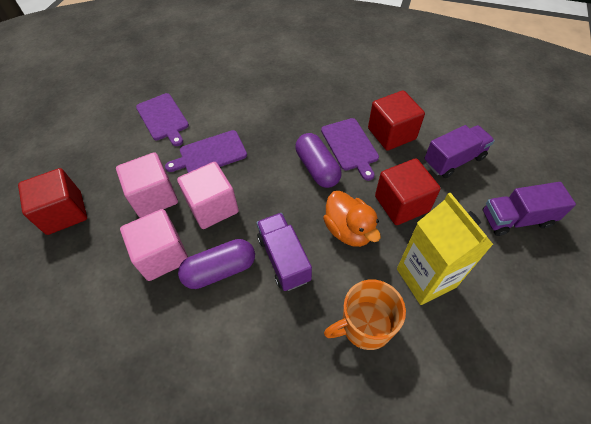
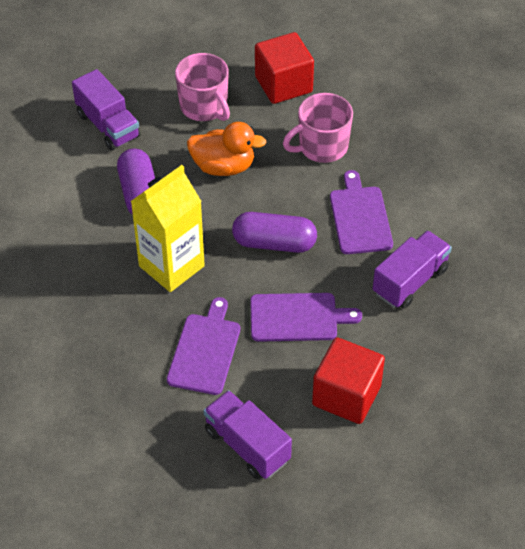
orange mug: 1 -> 0
pink cube: 3 -> 0
pink mug: 0 -> 2
red cube: 3 -> 2

